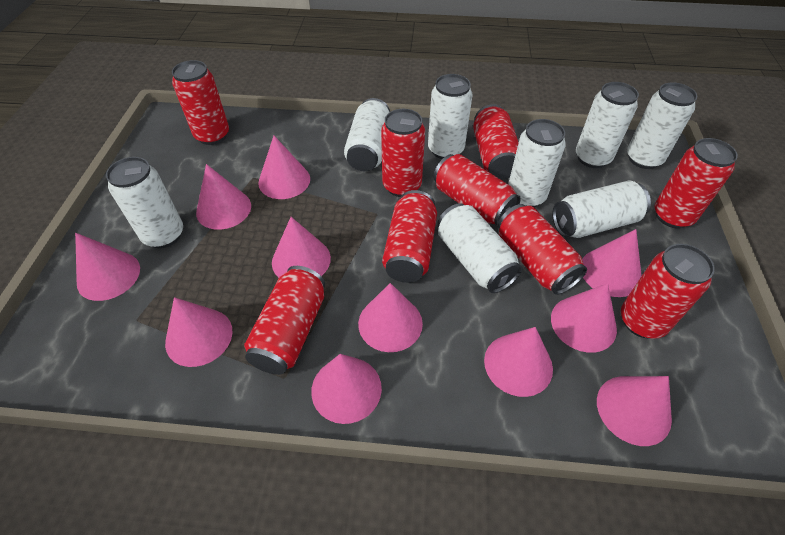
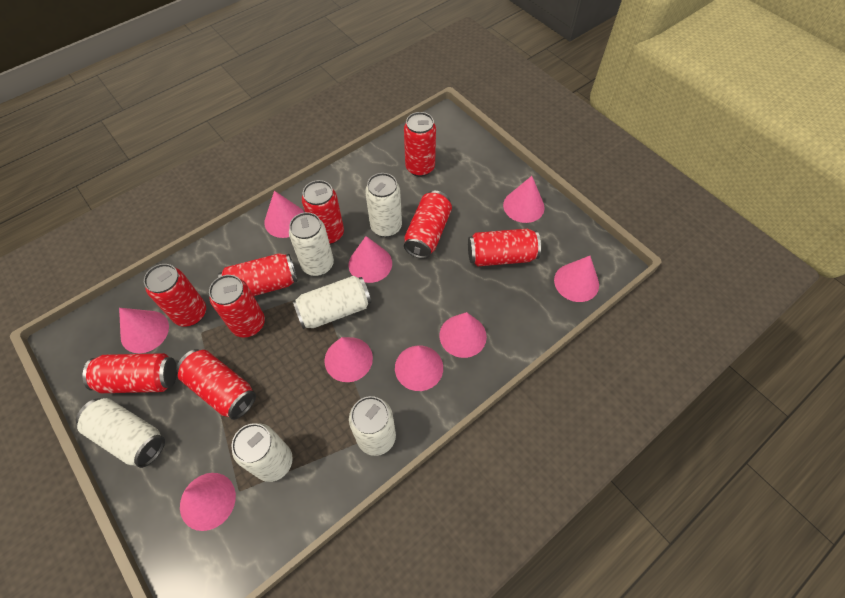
pink cone: 11 -> 9
white can: 8 -> 6

